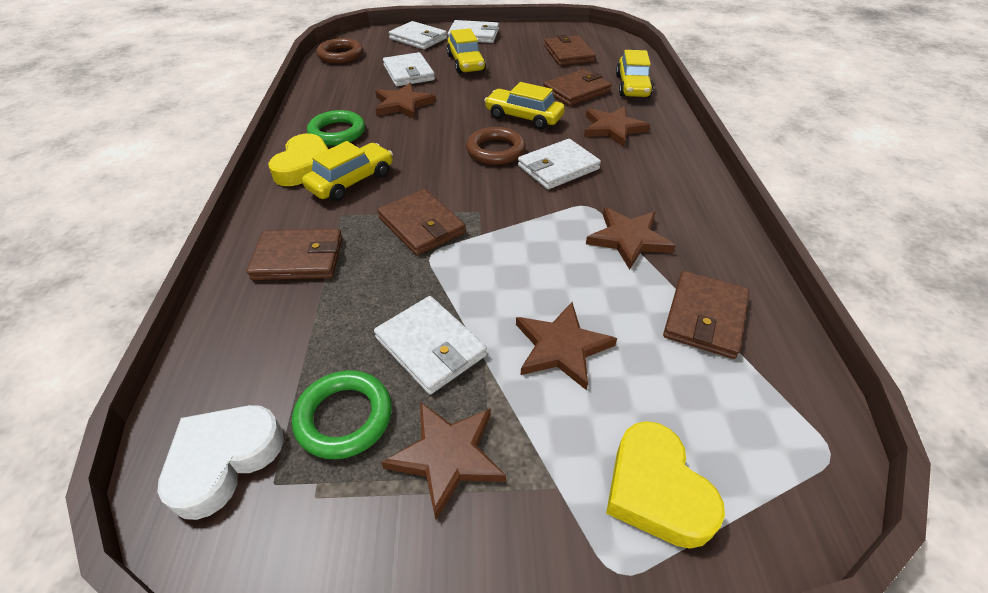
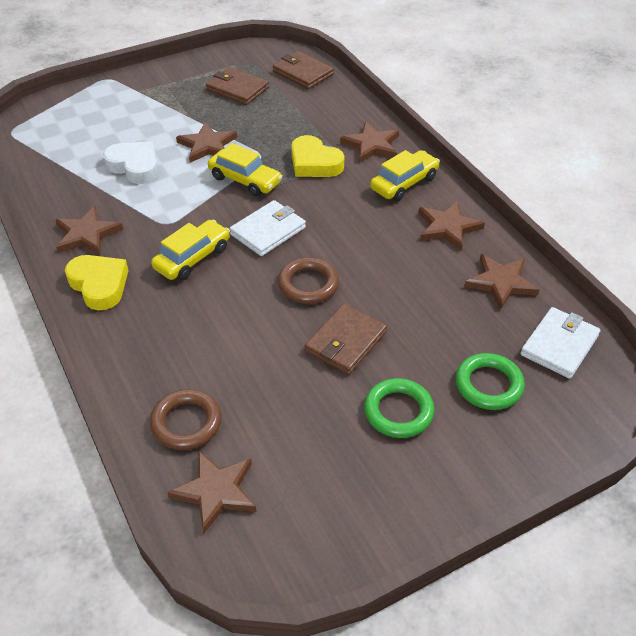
brown star: 5 -> 6
brown wallet: 5 -> 3
white wallet: 5 -> 2
yellow car: 4 -> 3

